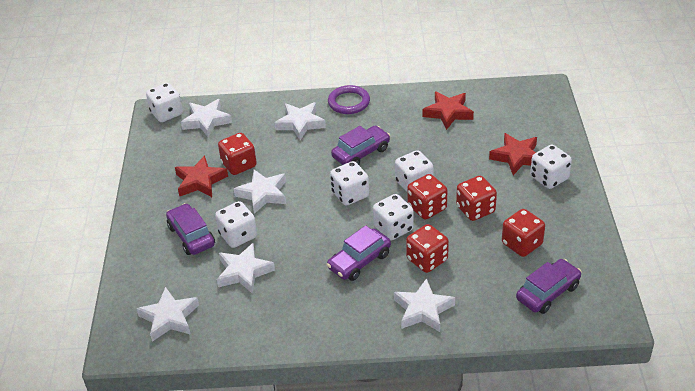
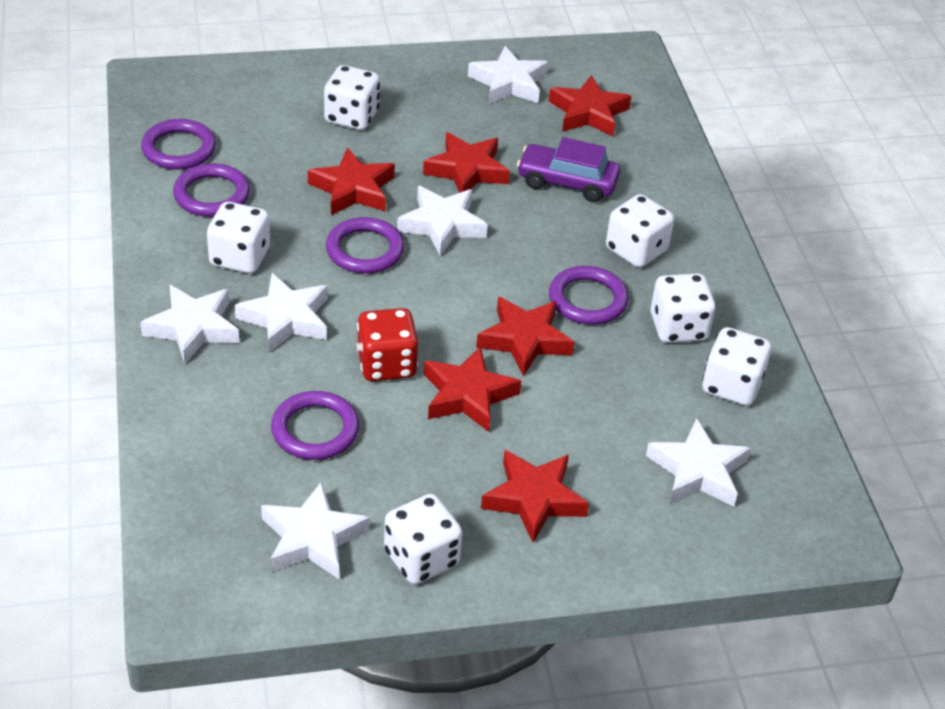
purple car: 4 -> 1
purple ring: 1 -> 5
red dice: 5 -> 1
red star: 3 -> 6

